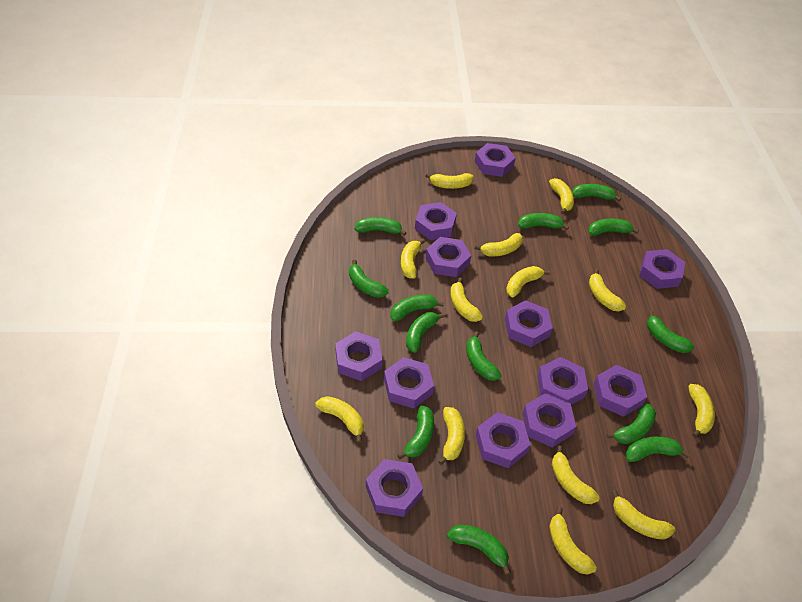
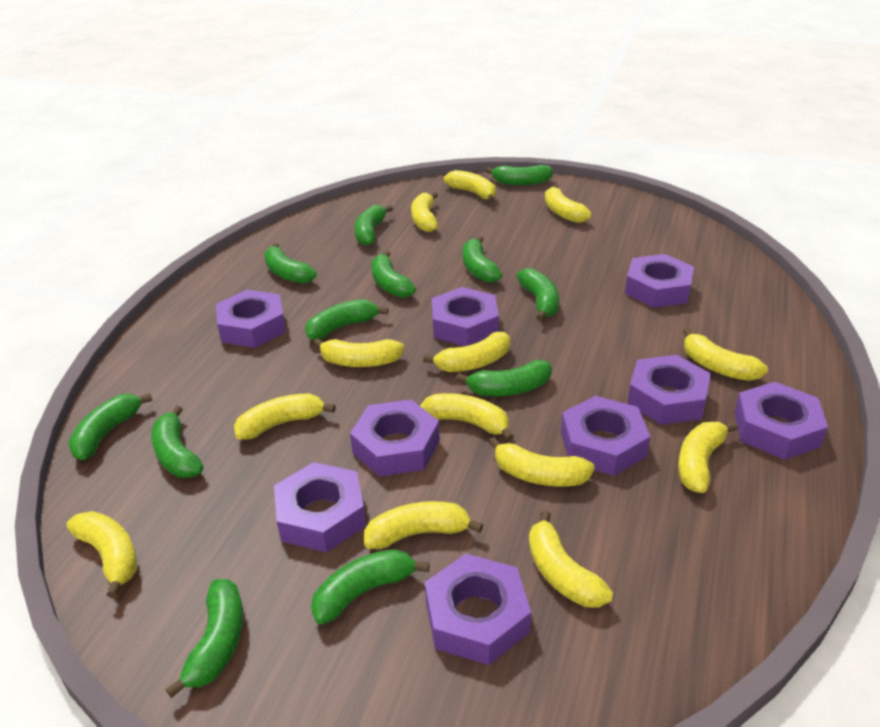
green banana: 13 -> 12
purple nut: 12 -> 9

